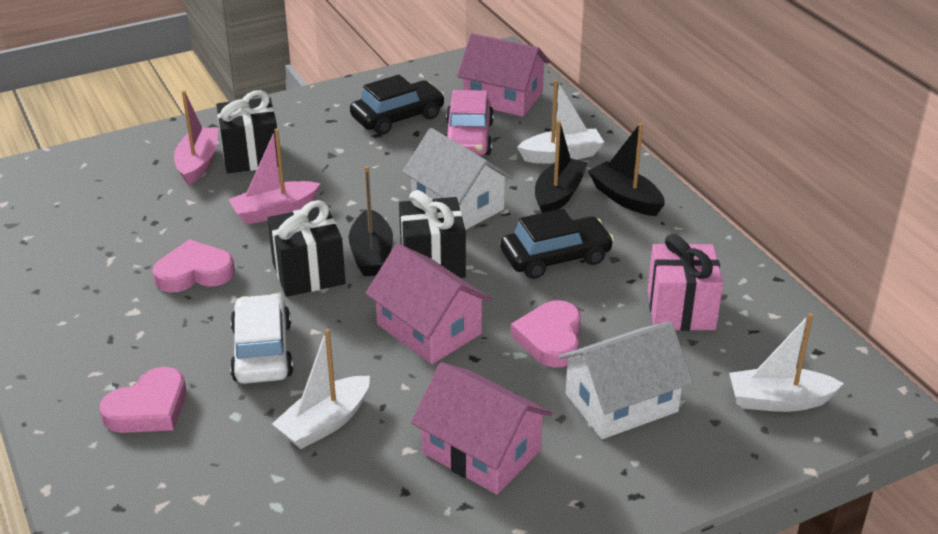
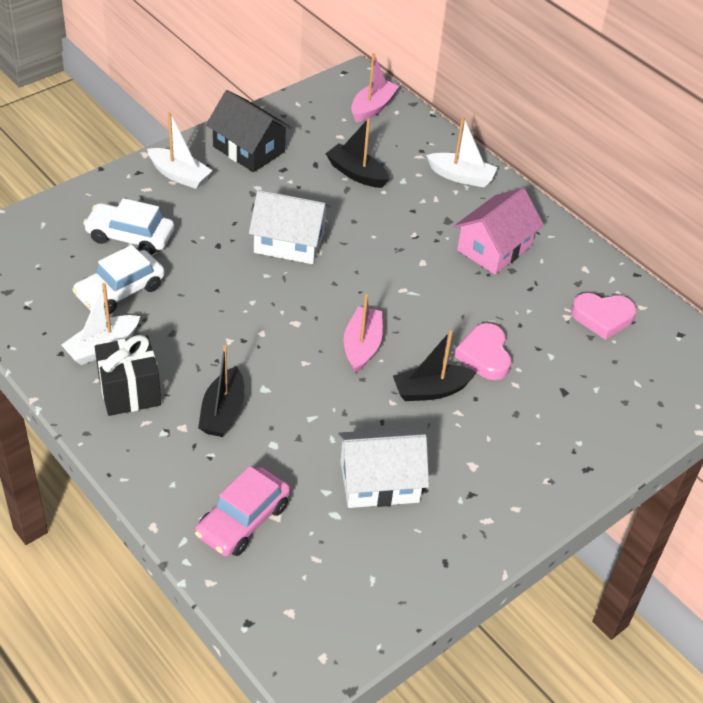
black car: 2 -> 0
black gift: 3 -> 1
black house: 0 -> 1
pink gift: 1 -> 0
pink heart: 3 -> 2
pink house: 3 -> 1
white car: 1 -> 2

